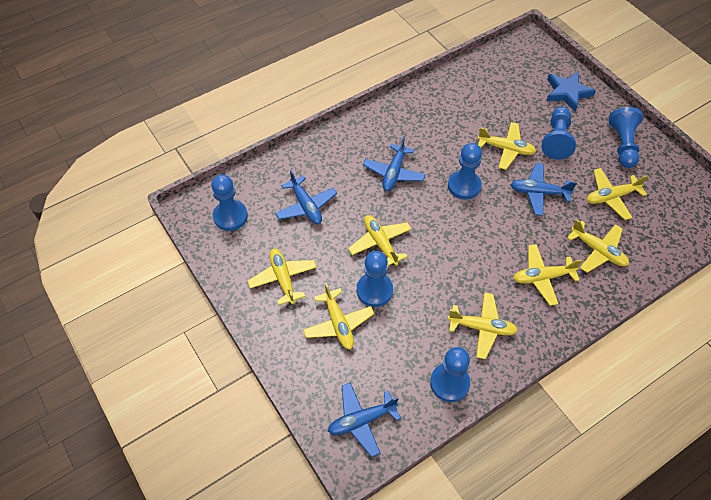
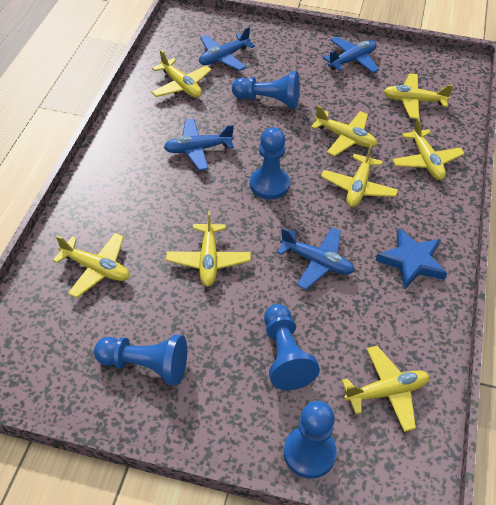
blue pawn: 6 -> 5

